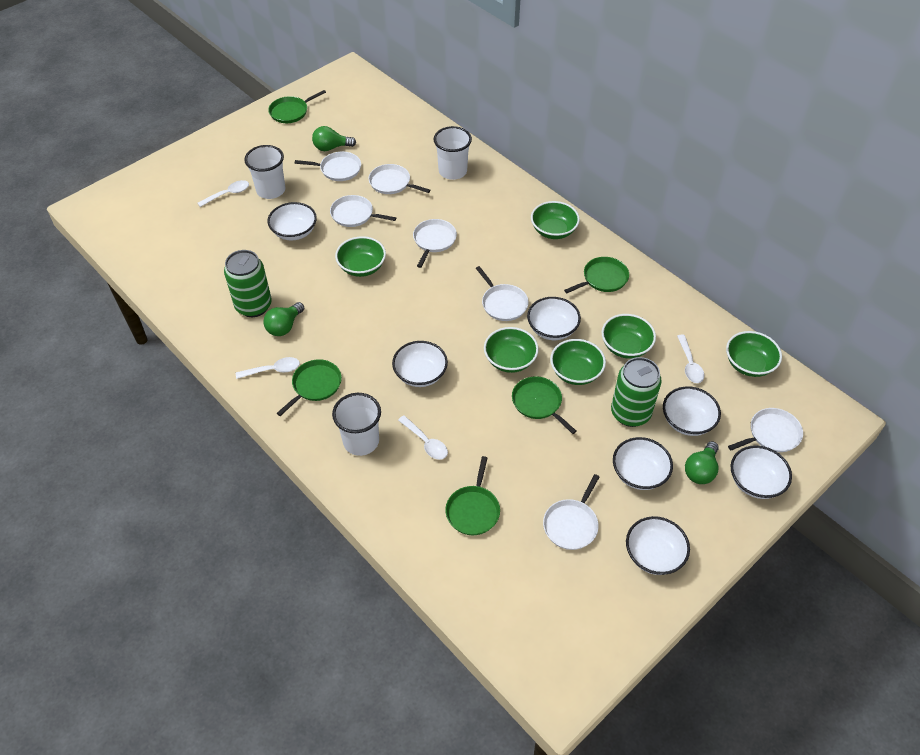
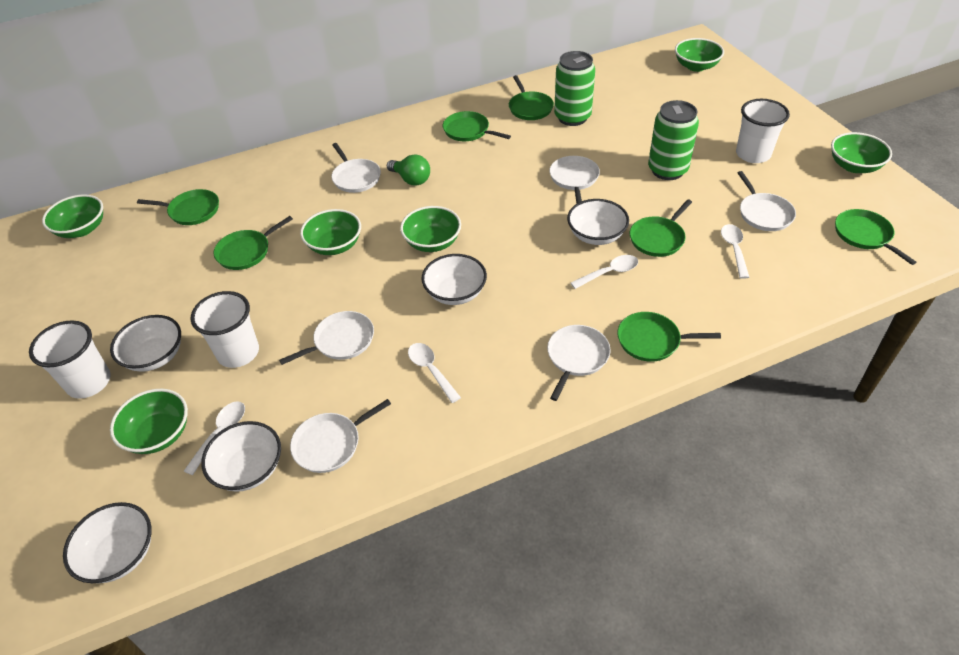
green light bulb: 3 -> 1
green pan: 5 -> 7
white bowl: 7 -> 5
white pan: 7 -> 6

